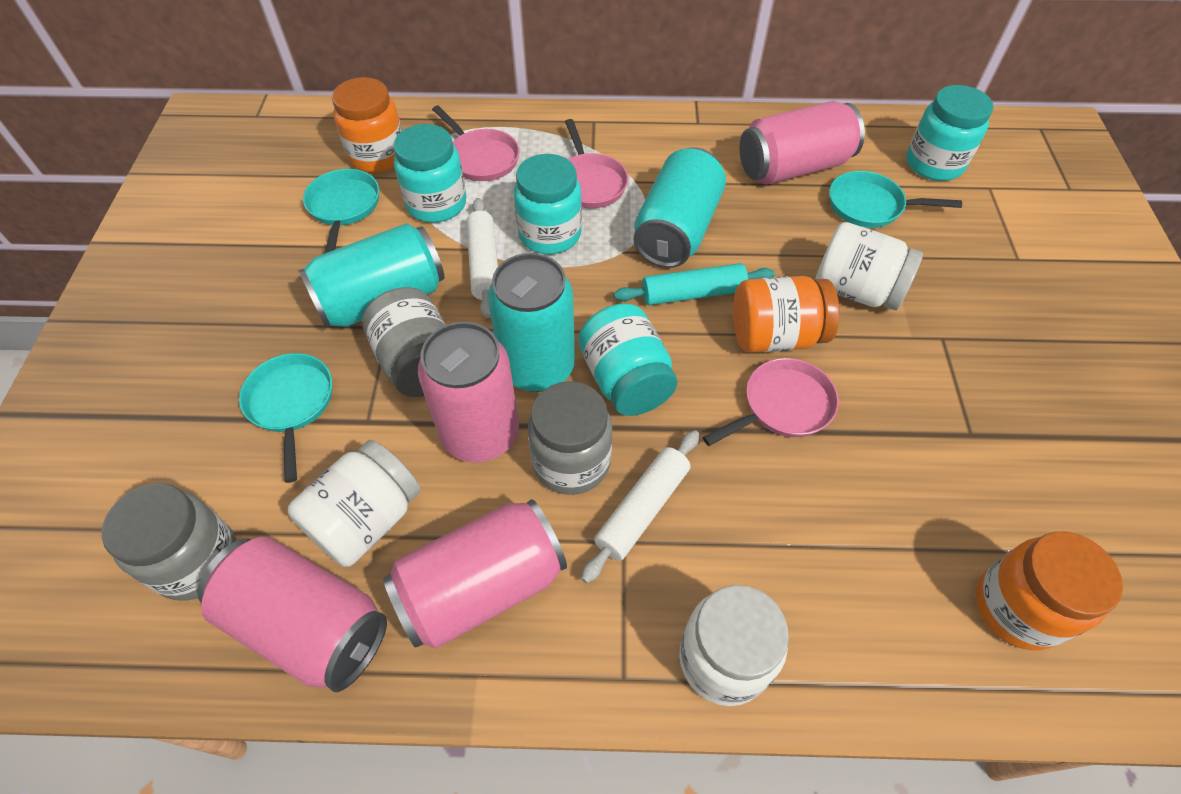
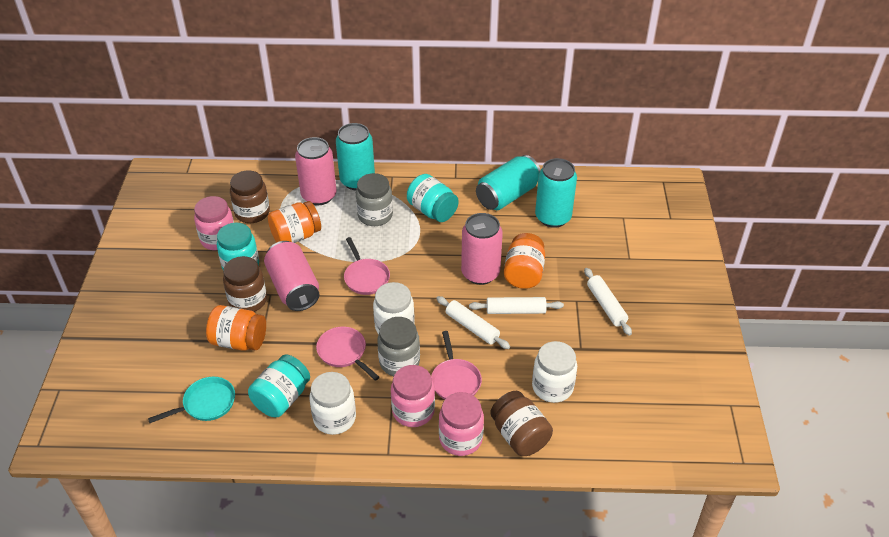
brown jar: 0 -> 3
grey jar: 3 -> 2
pink can: 4 -> 3
pink jar: 0 -> 3
turquoise jar: 4 -> 3
turquoise pan: 3 -> 1
turquoise rolling pin: 1 -> 0
white rolling pin: 2 -> 3

